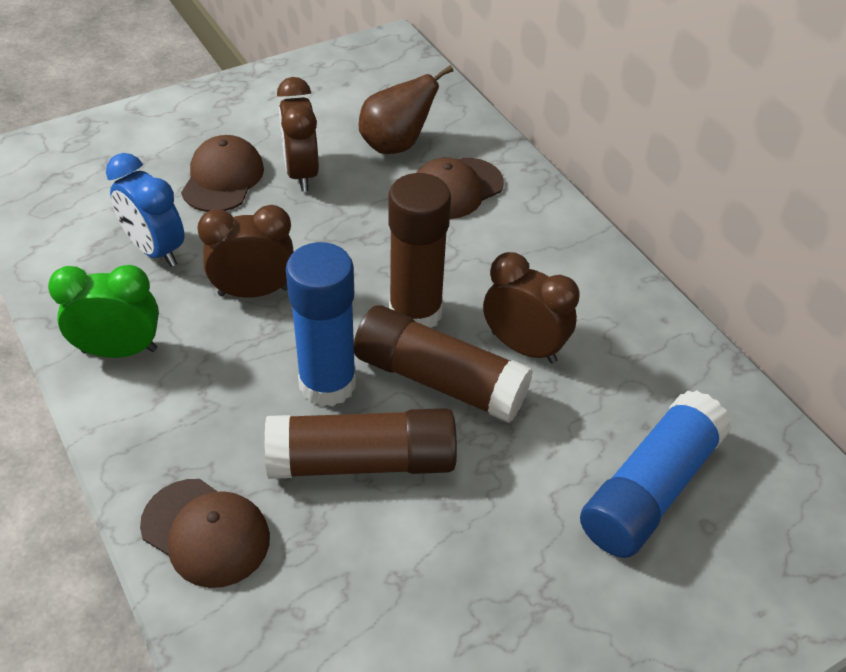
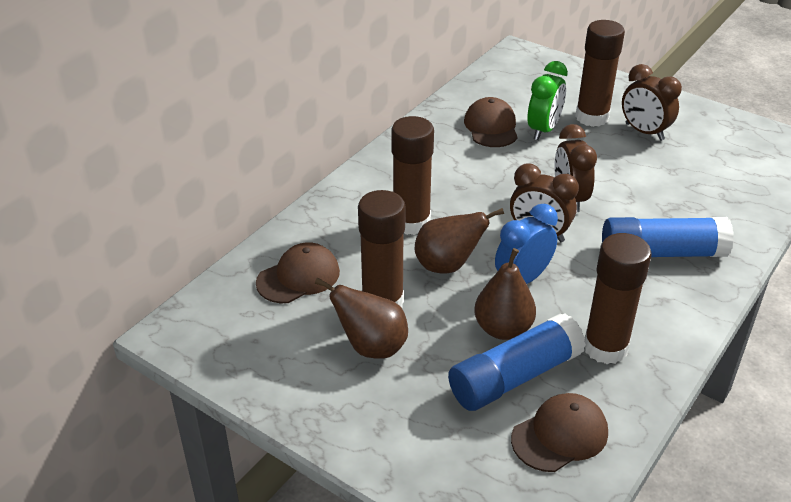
brown glue stick: 3 -> 4
brown pear: 1 -> 3

